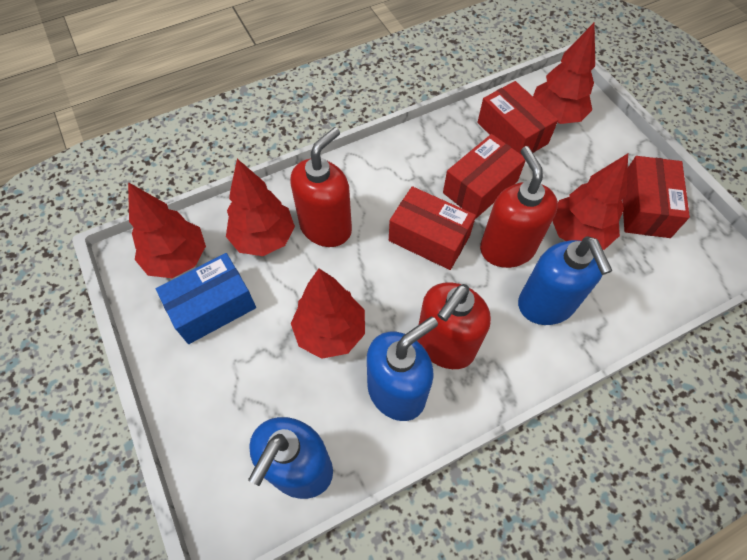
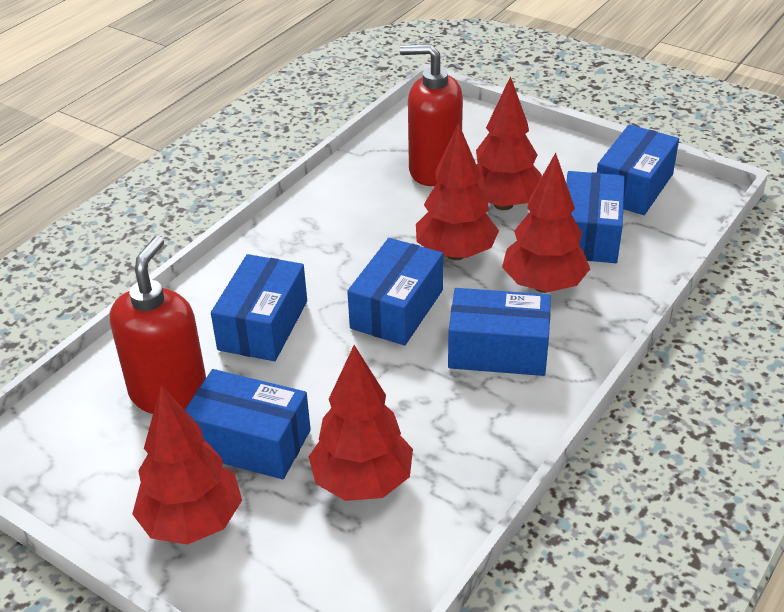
blue box: 1 -> 6
blue soap dispenser: 3 -> 0
red box: 4 -> 0
red soap dispenser: 3 -> 2

